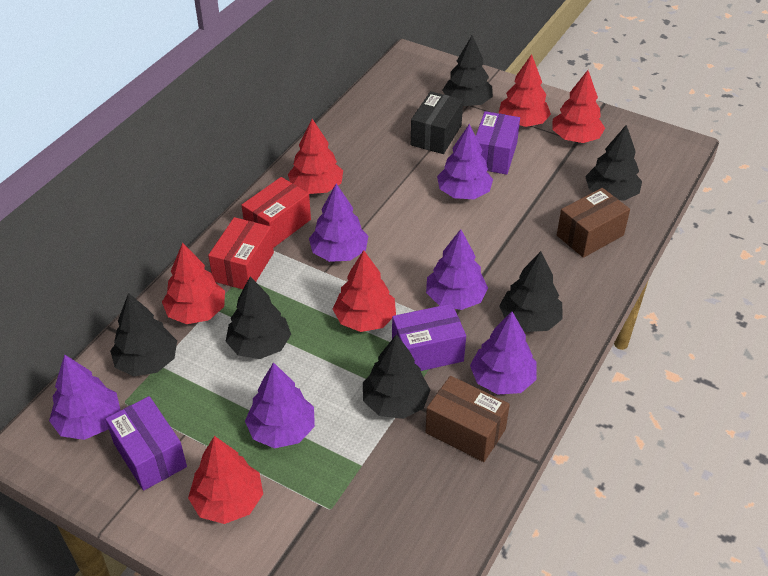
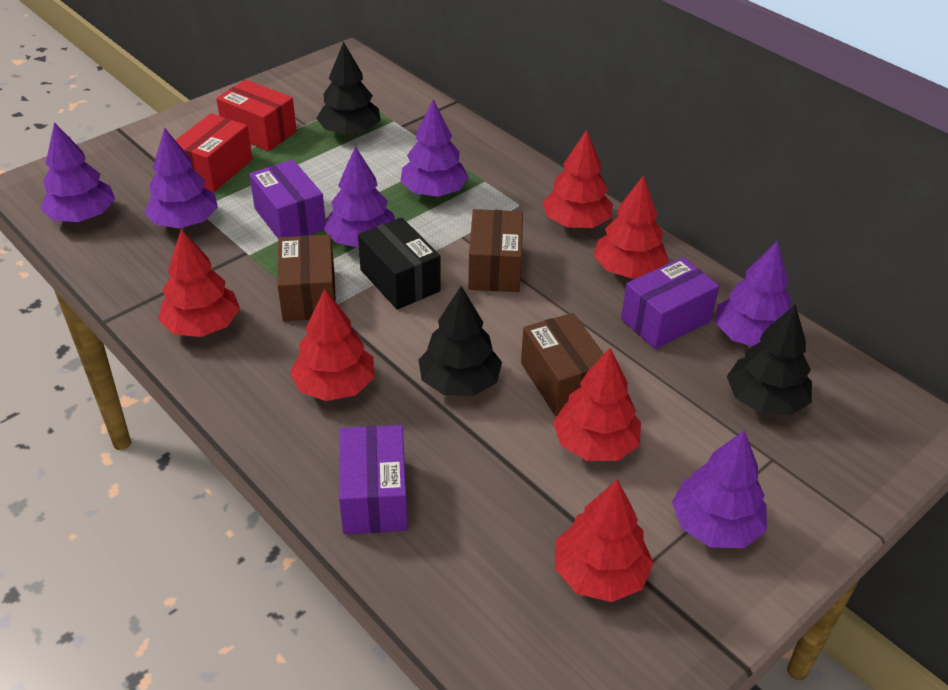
black tree: 6 -> 3
brown box: 2 -> 3

